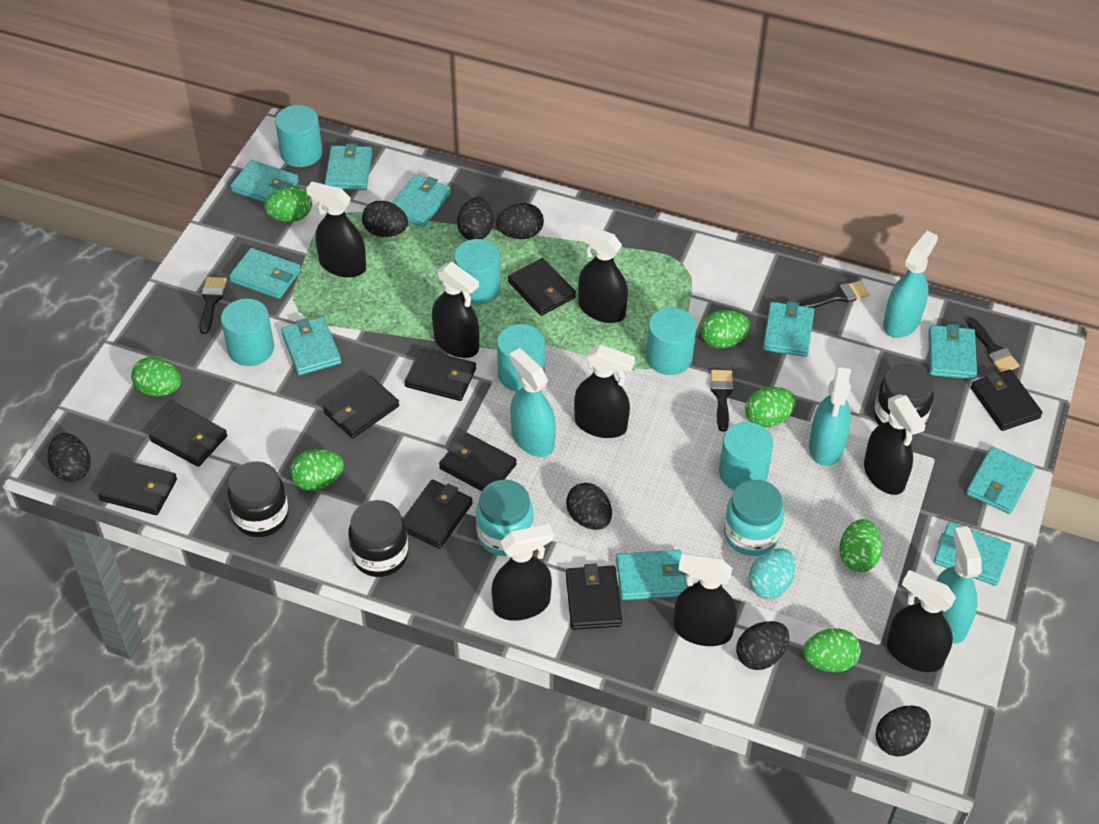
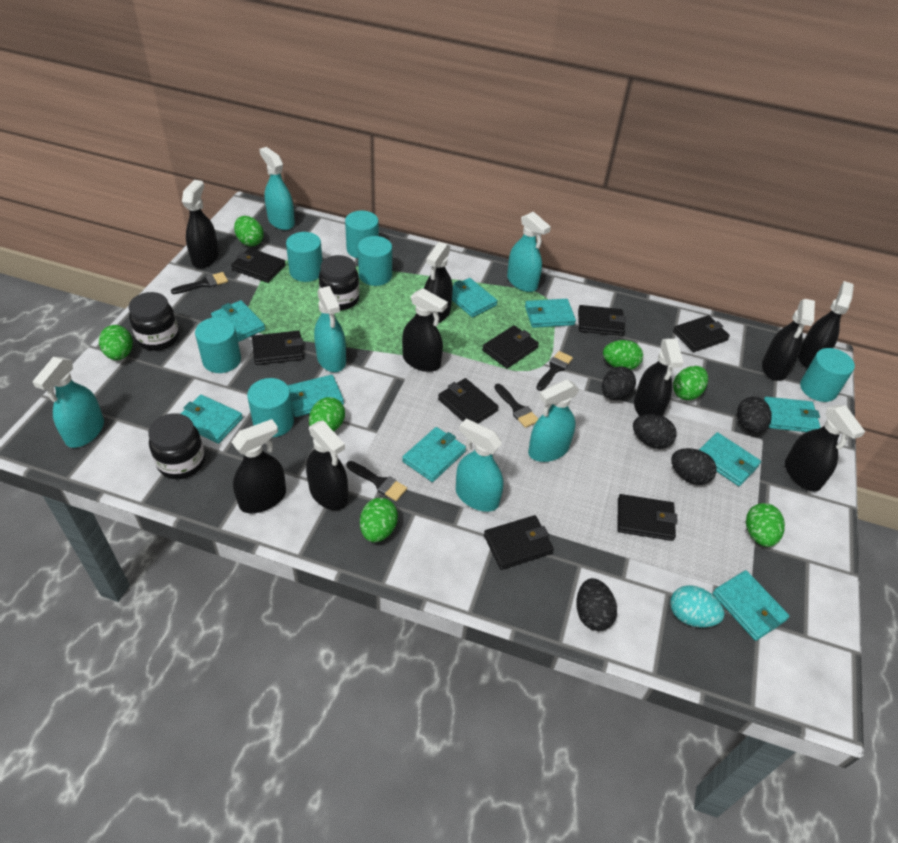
black egg: 7 -> 5
black spray bottle: 8 -> 9
black wallet: 9 -> 8
turquoise jar: 2 -> 0
turquoise spray bottle: 4 -> 6
turquoise wallet: 10 -> 9

